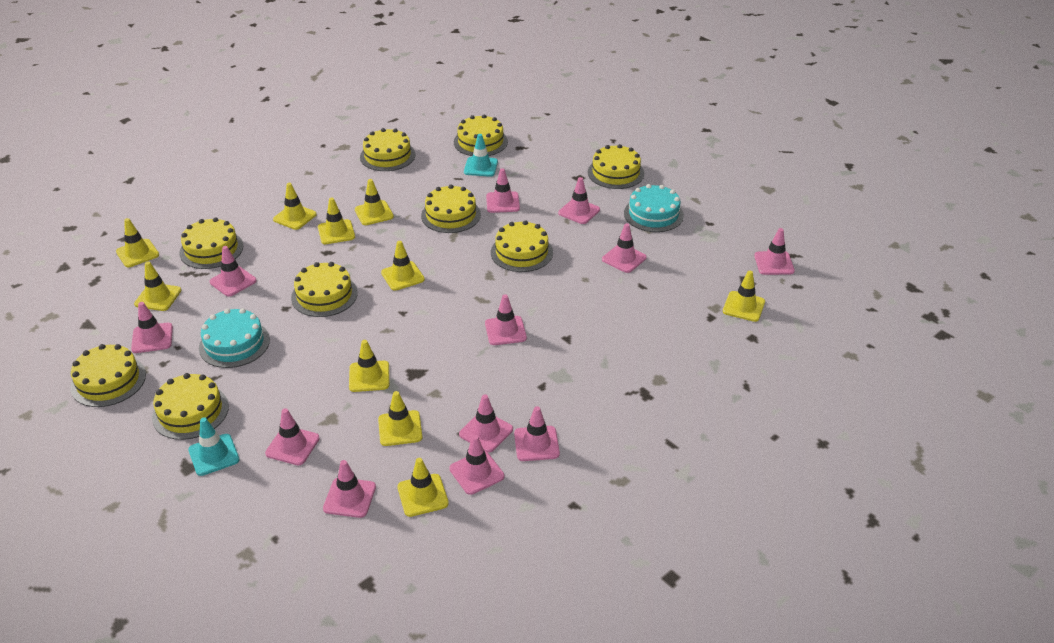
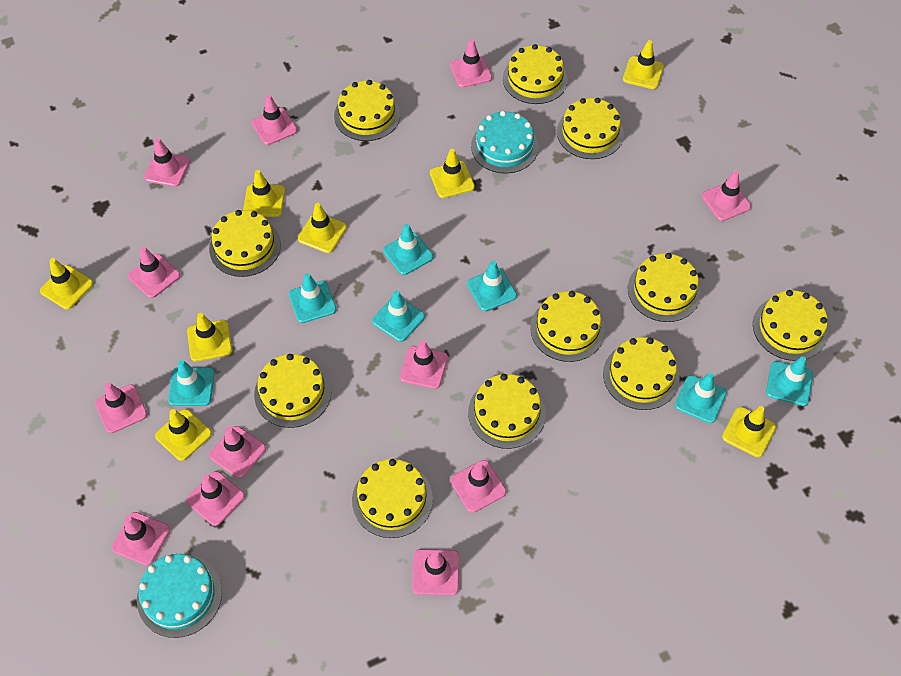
turquoise traffic cone: 2 -> 7
yellow cake: 9 -> 11
yellow traffic cone: 10 -> 8

